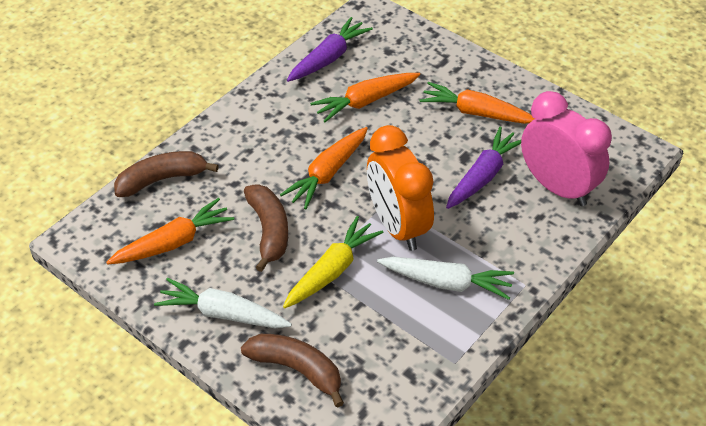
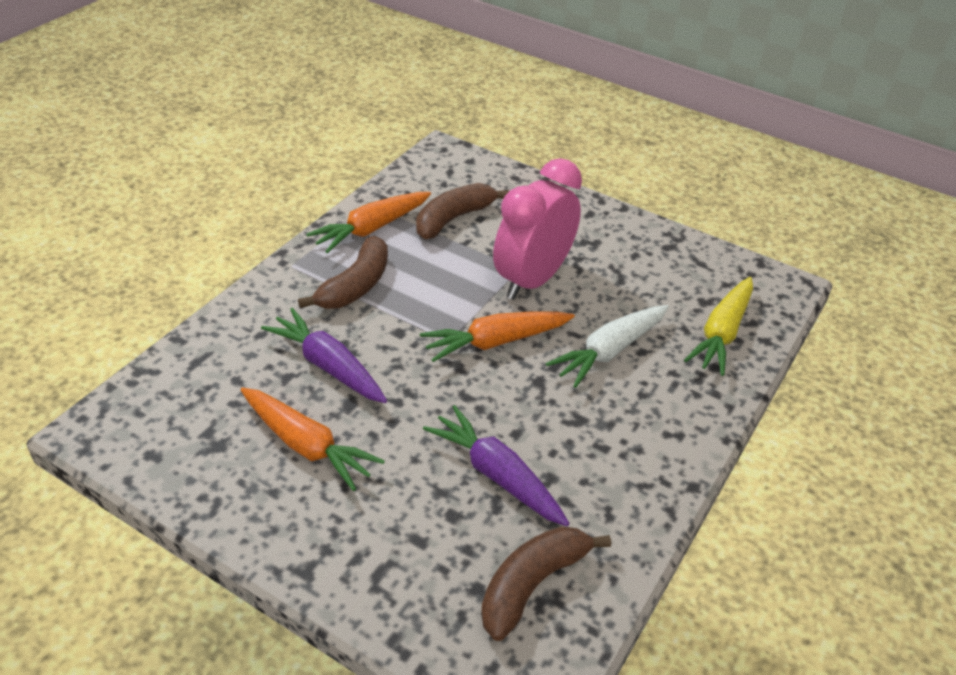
orange carrot: 4 -> 3
orange clock: 1 -> 0
white carrot: 2 -> 1

